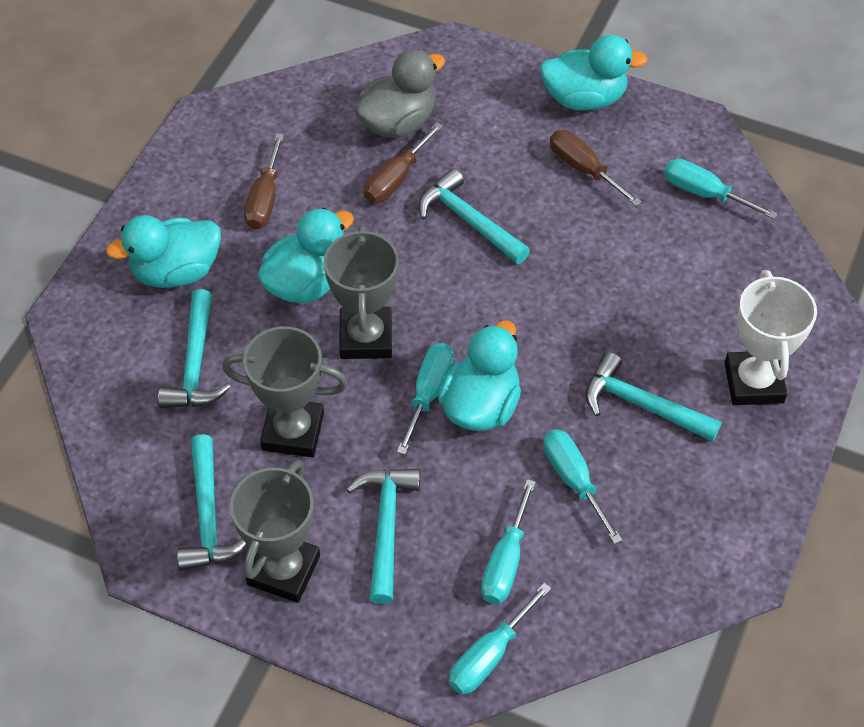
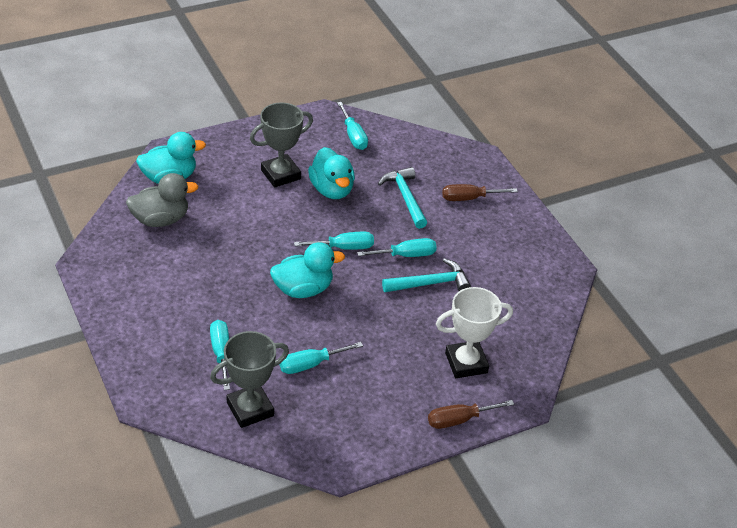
brown screwdriver: 3 -> 2
grey trophy: 3 -> 2
turquoise duck: 4 -> 3
turquoise hammer: 5 -> 2

